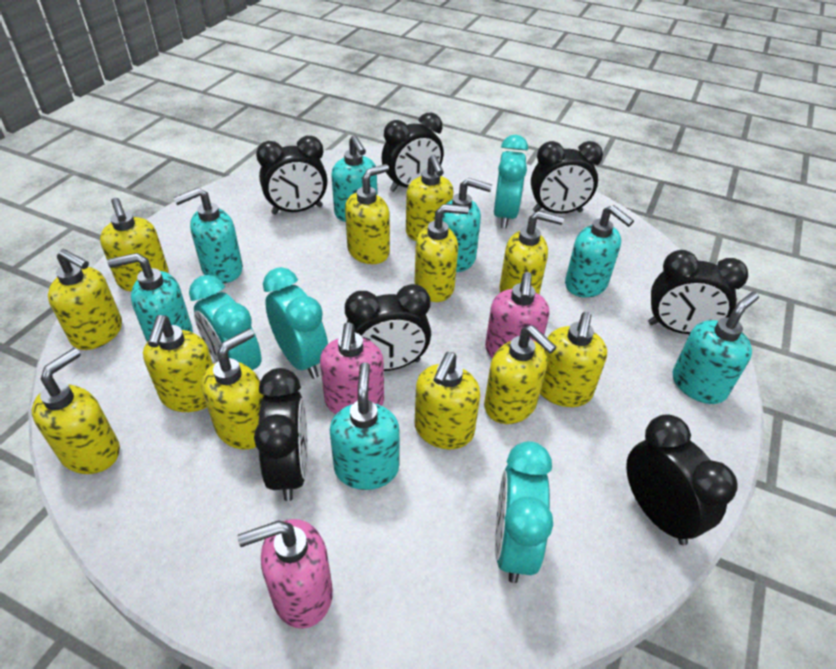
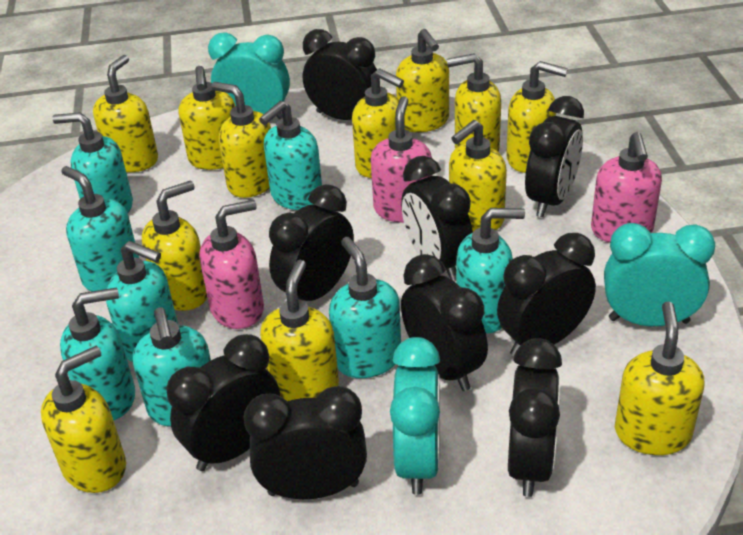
black clock: 7 -> 9
turquoise clock: 4 -> 3
turquoise soap dispenser: 7 -> 8

